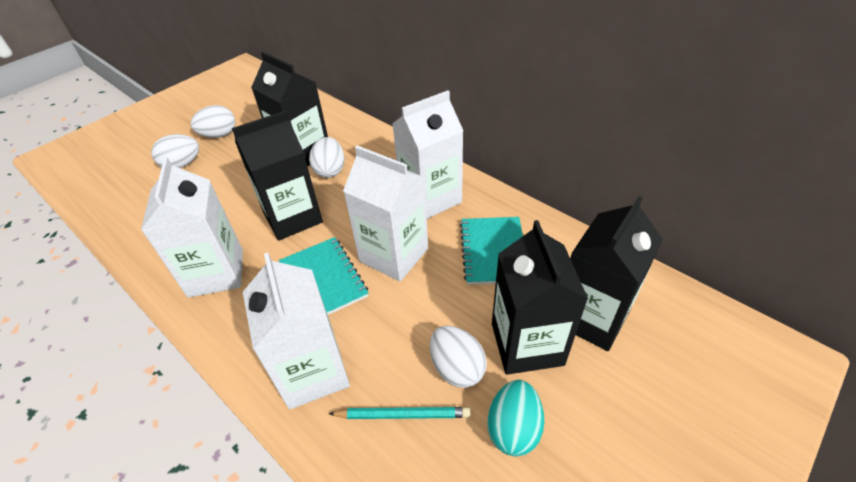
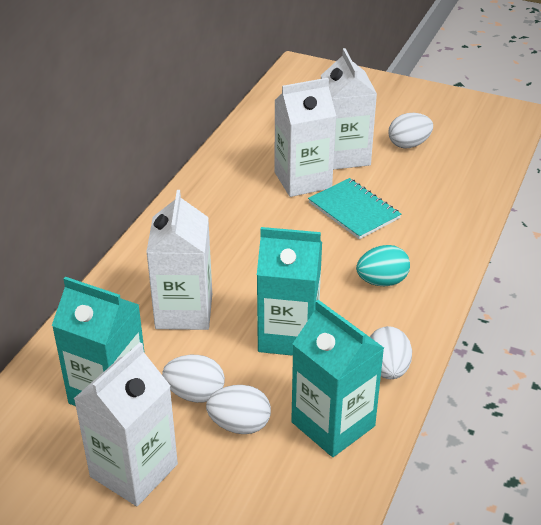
black carton: 4 -> 0
turquoise carton: 0 -> 3
turquoise notebook: 2 -> 1
turquoise pencil: 1 -> 0

